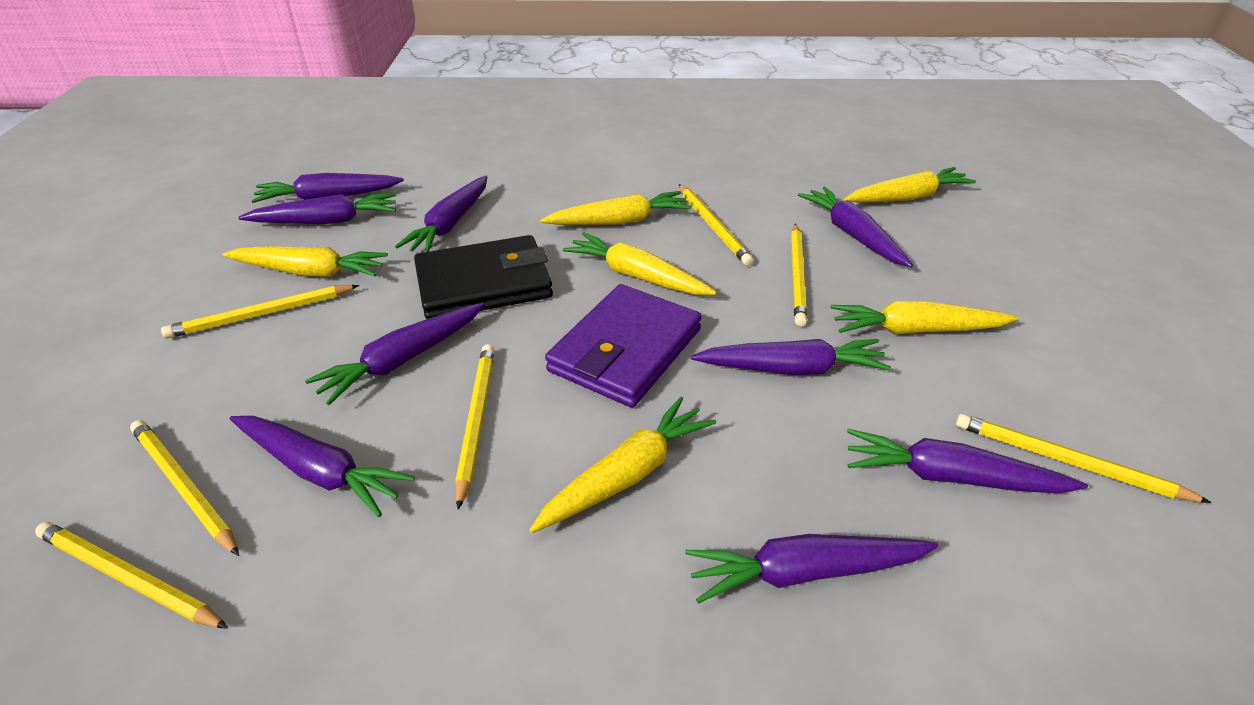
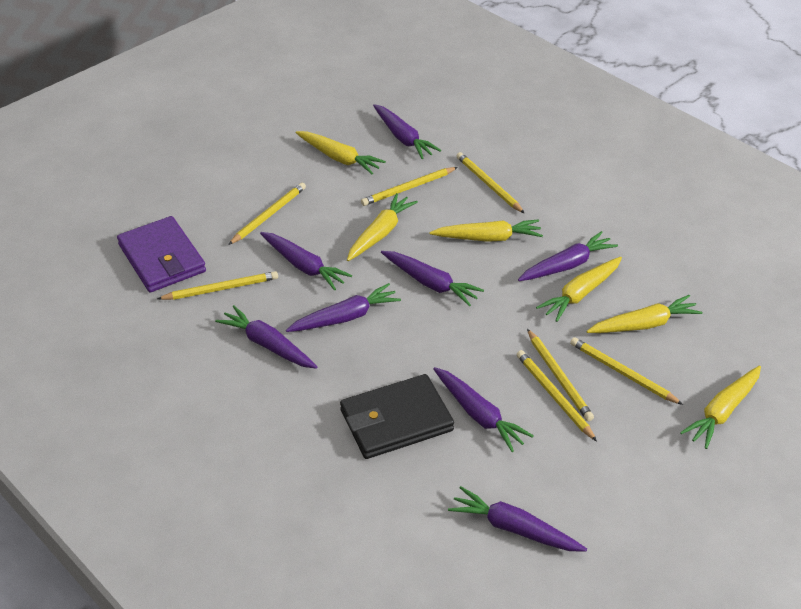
purple carrot: 9 -> 8

